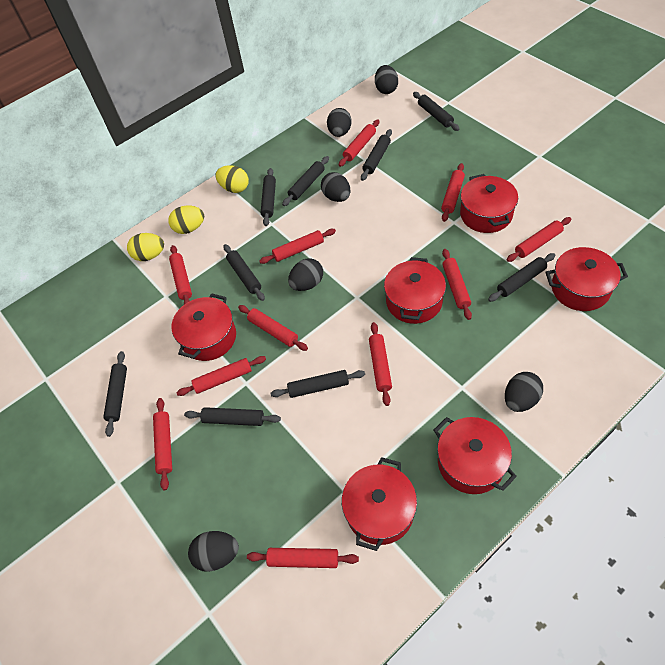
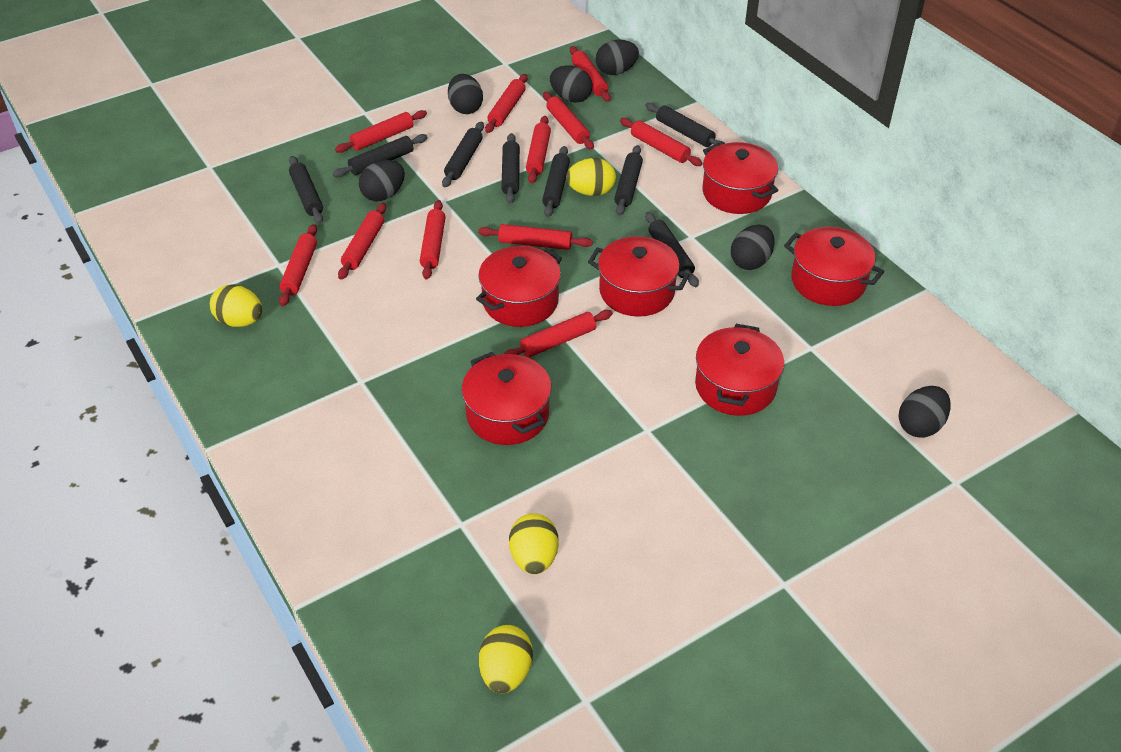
black rolling pin: 9 -> 8
yellow egg: 3 -> 4

